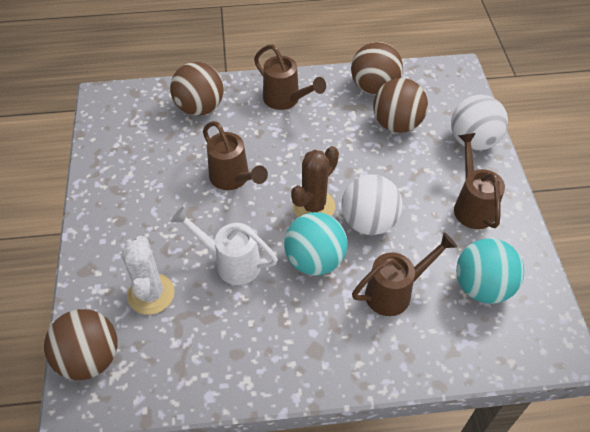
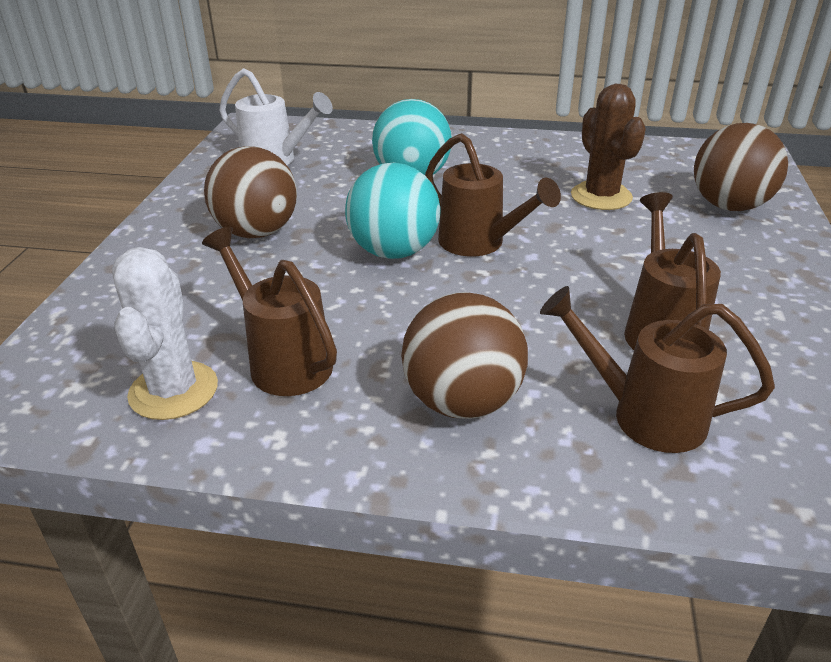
brown ball: 4 -> 3
white ball: 2 -> 0

